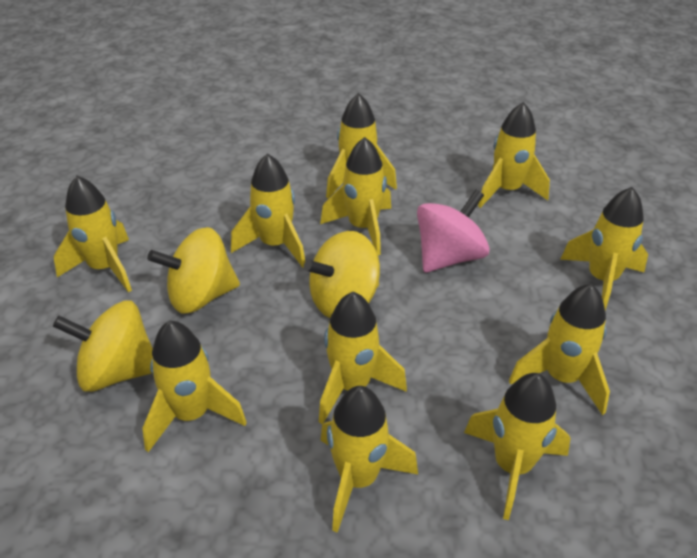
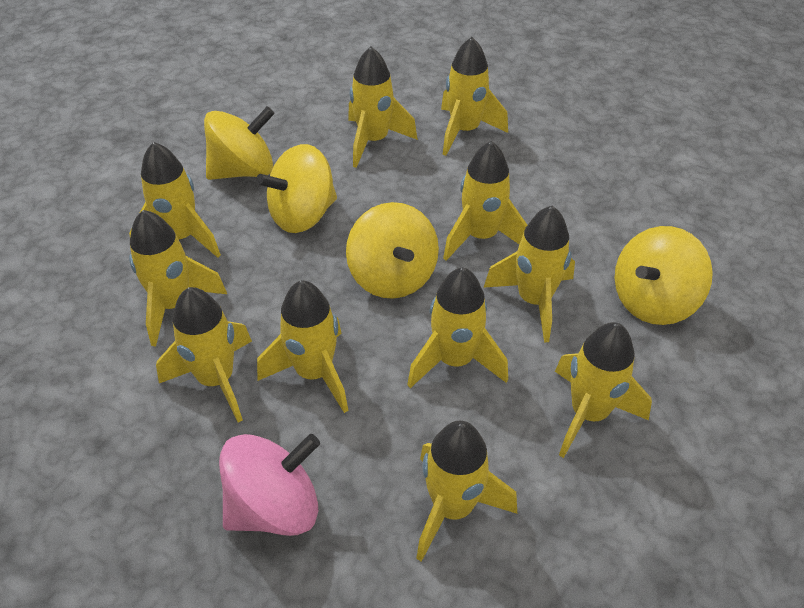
yellow spinning top: 3 -> 4

